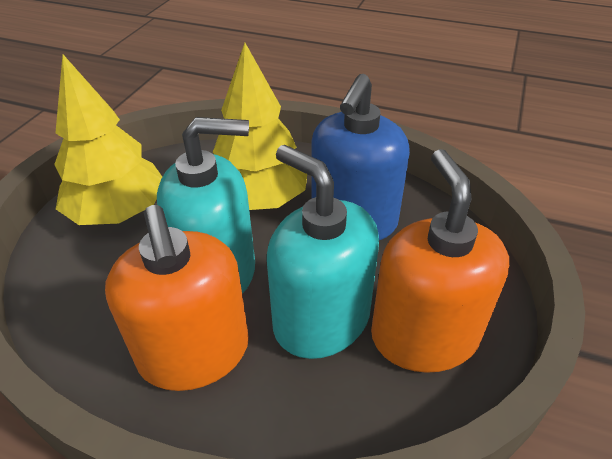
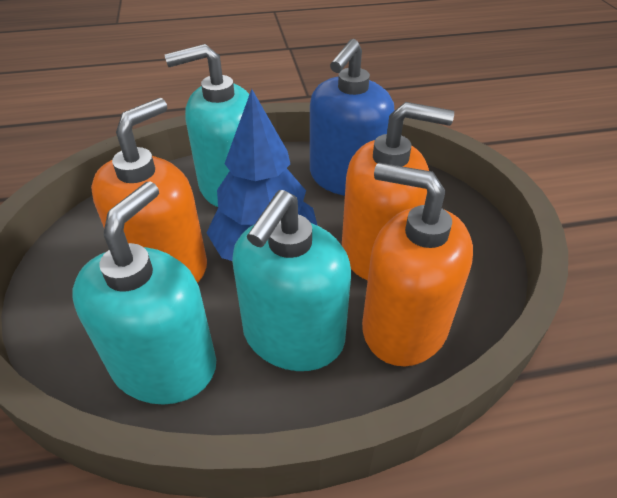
blue tree: 0 -> 1
orange soap dispenser: 2 -> 3
turquoise soap dispenser: 2 -> 3
yellow tree: 2 -> 0

